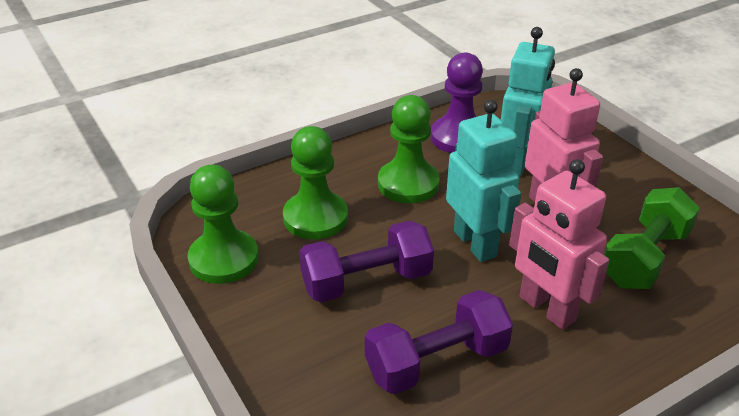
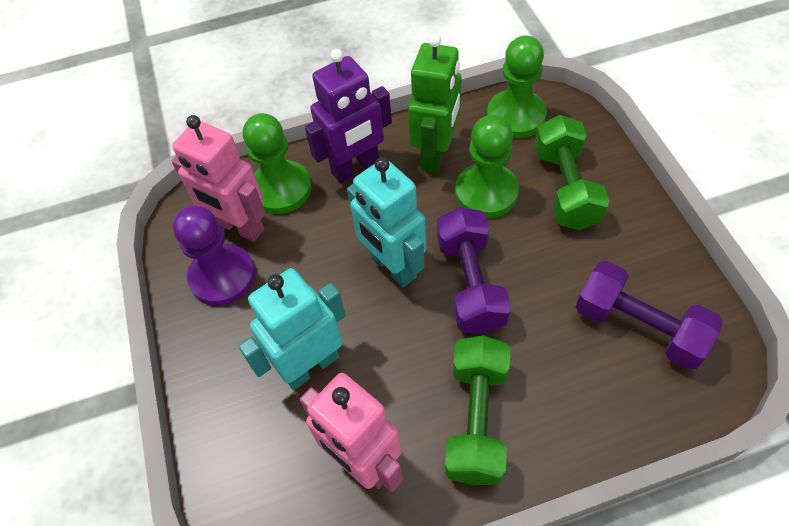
green dumbbell: 1 -> 2
green robot: 0 -> 1
purple robot: 0 -> 1

